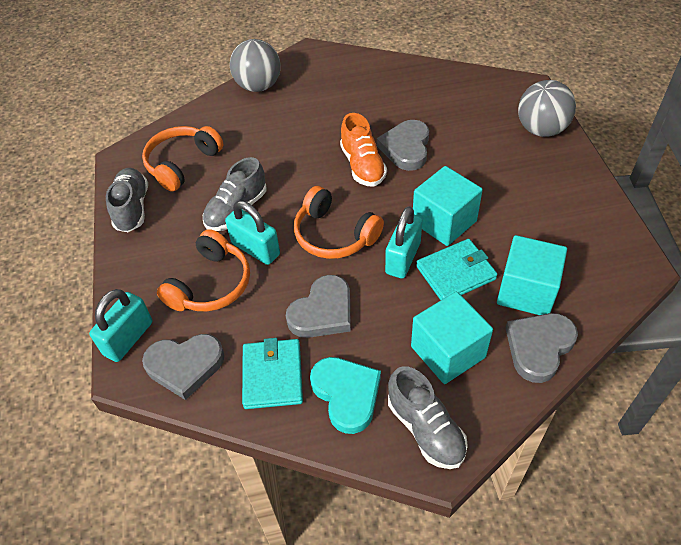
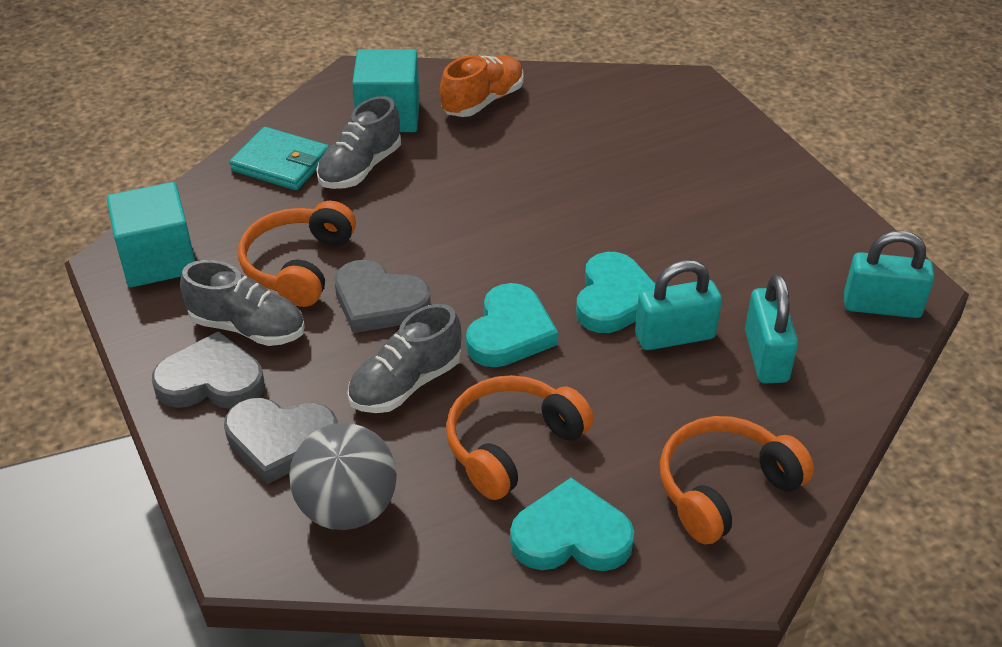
grey ball: 2 -> 1
grey heart: 4 -> 3
turquoise cube: 3 -> 2
turquoise heart: 1 -> 3
turquoise wallet: 2 -> 1

